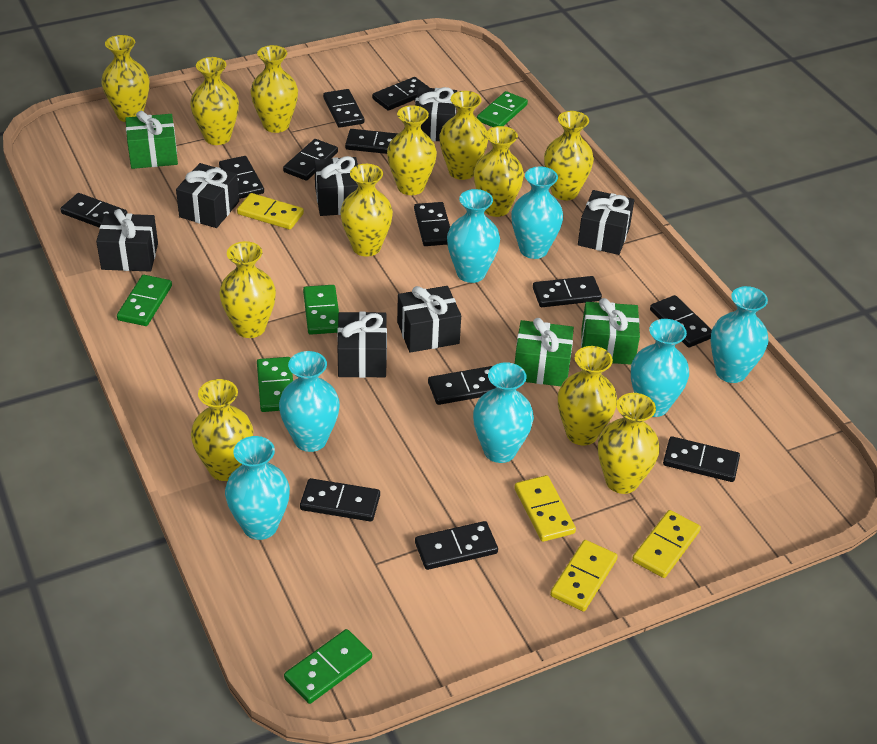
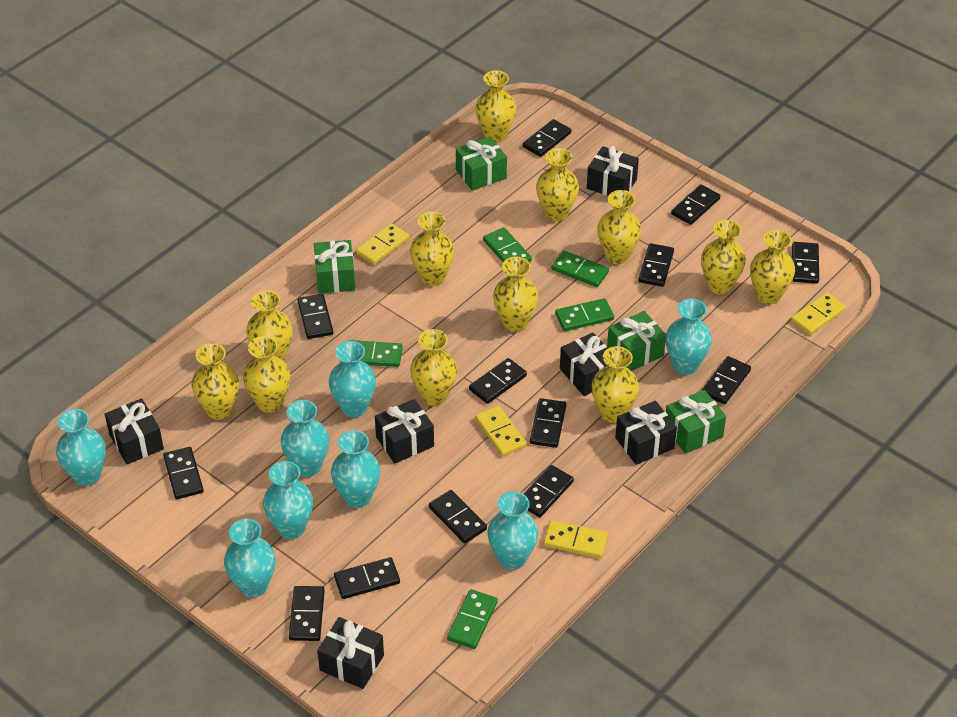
black gift: 7 -> 6
green gift: 3 -> 4
turquoise vase: 7 -> 8

